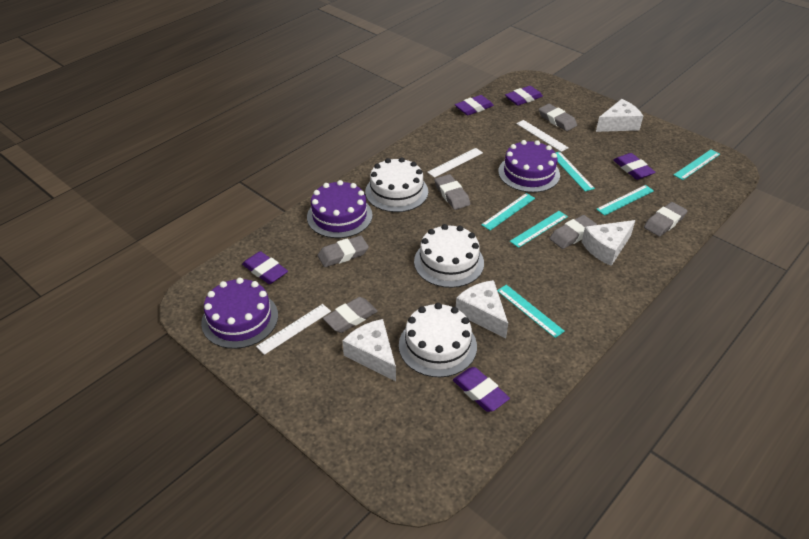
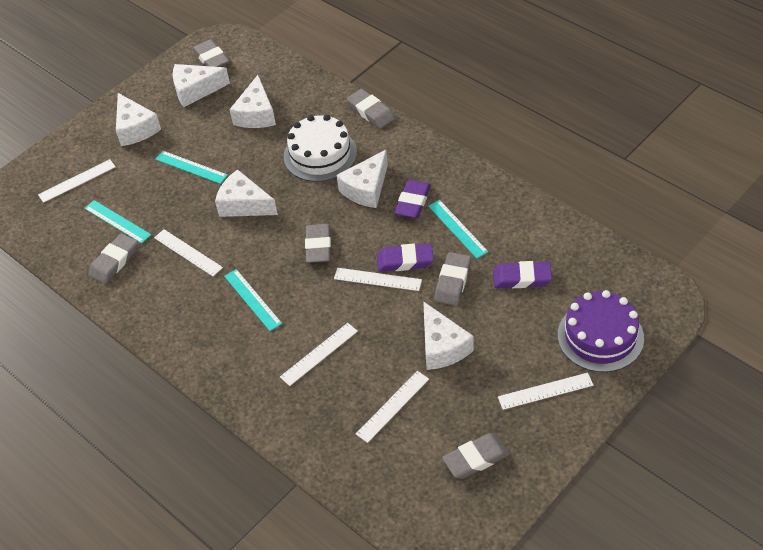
purple cake: 3 -> 1
purple eraser: 5 -> 3
turquoise ruler: 6 -> 4
white cake: 3 -> 1
white cheese: 4 -> 6
white ruler: 3 -> 6

